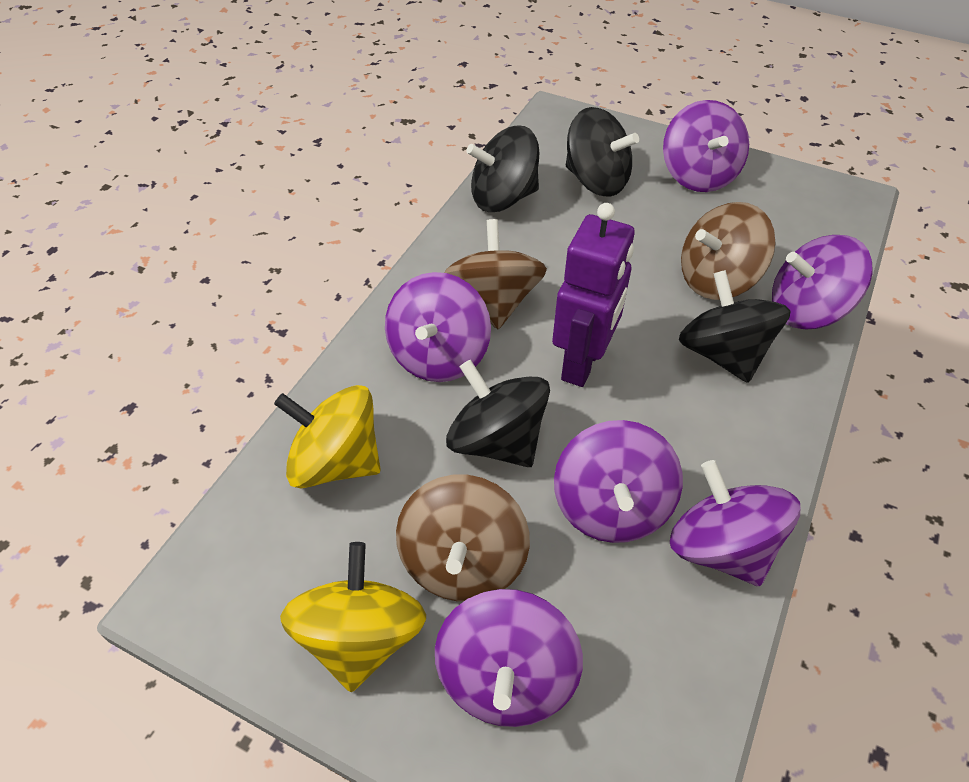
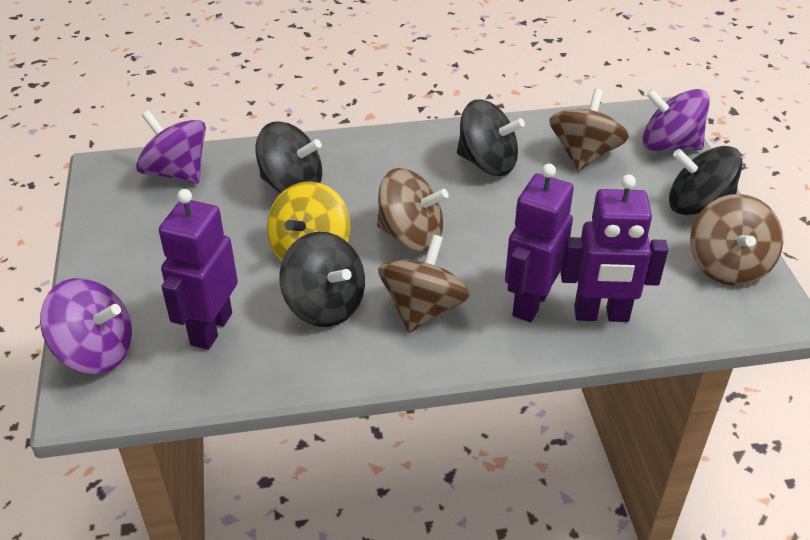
brown spinning top: 3 -> 4
purple robot: 1 -> 3
purple spinning top: 6 -> 3
yellow spinning top: 2 -> 1

